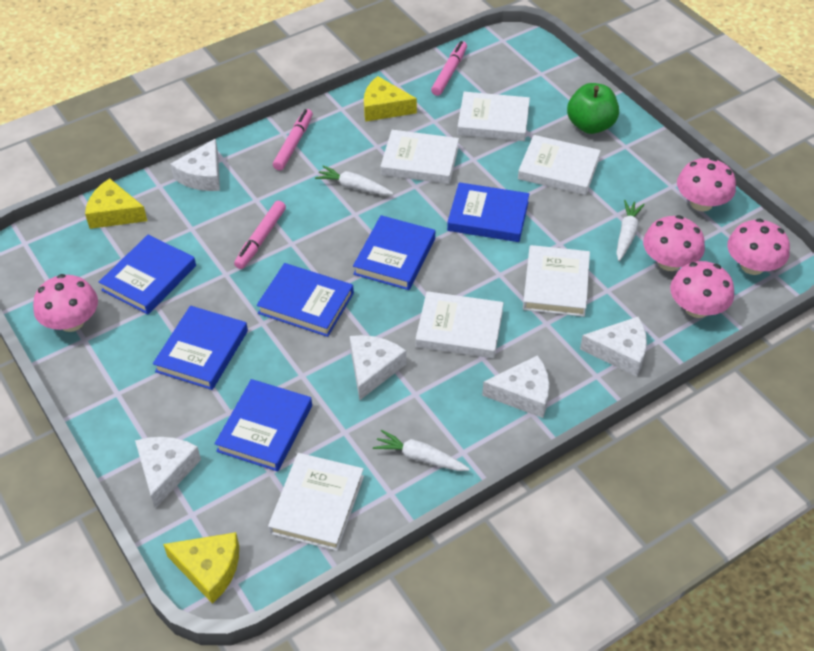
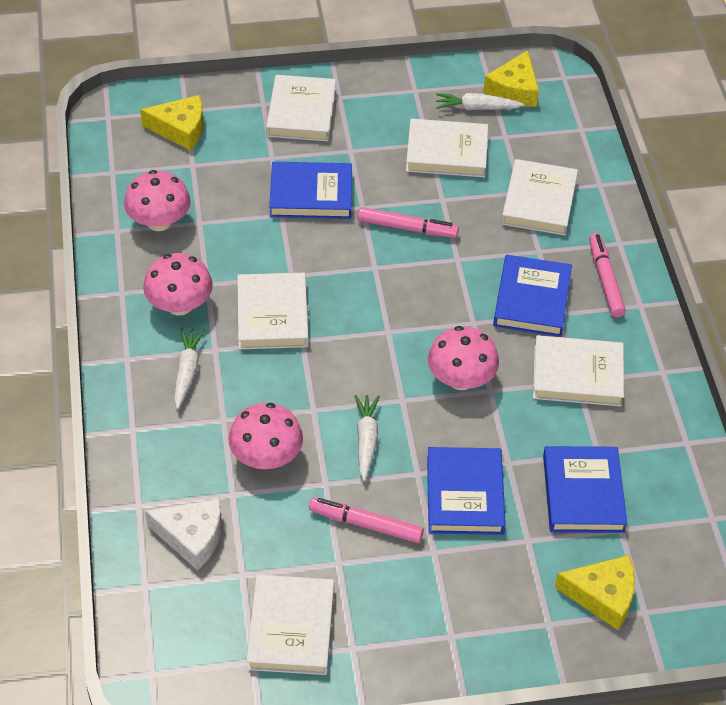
blue book: 6 -> 4
green apple: 1 -> 0
pink mushroom: 5 -> 4
white cheese: 5 -> 1

